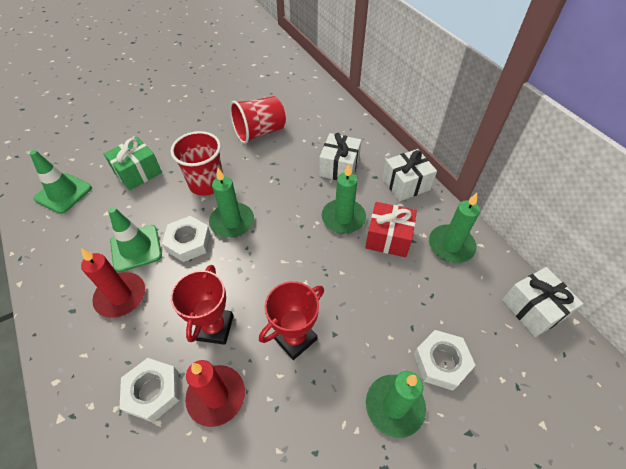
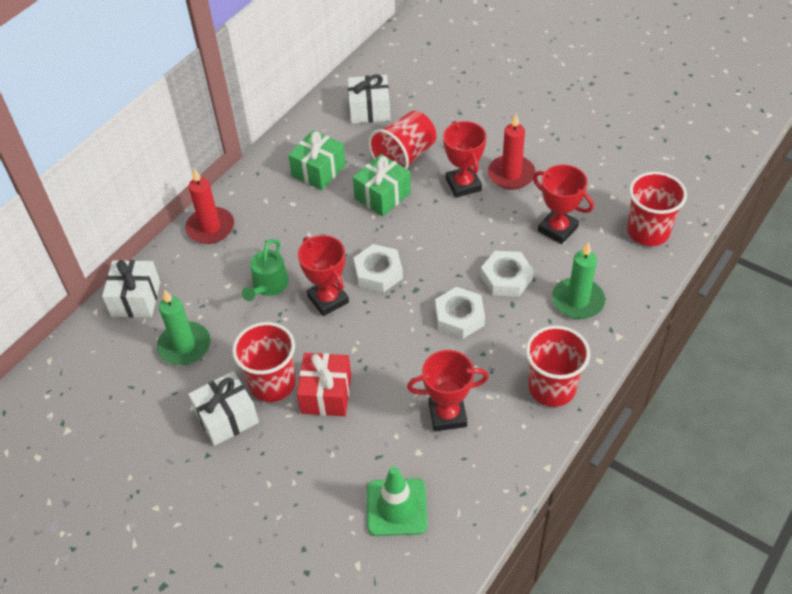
green candle: 4 -> 2
green gift: 1 -> 2
green traffic cone: 2 -> 1
green watering can: 0 -> 1
red cup: 2 -> 4
red trophy: 2 -> 4

